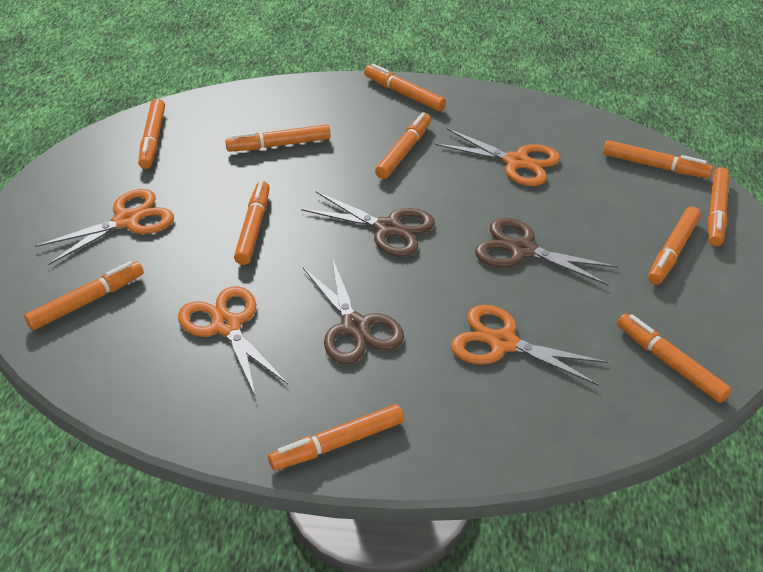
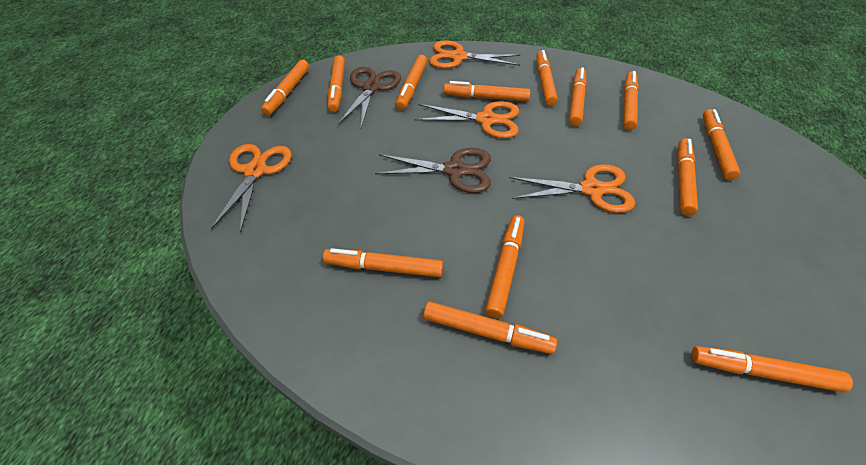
brown scissors: 3 -> 2
orange marker: 11 -> 13

